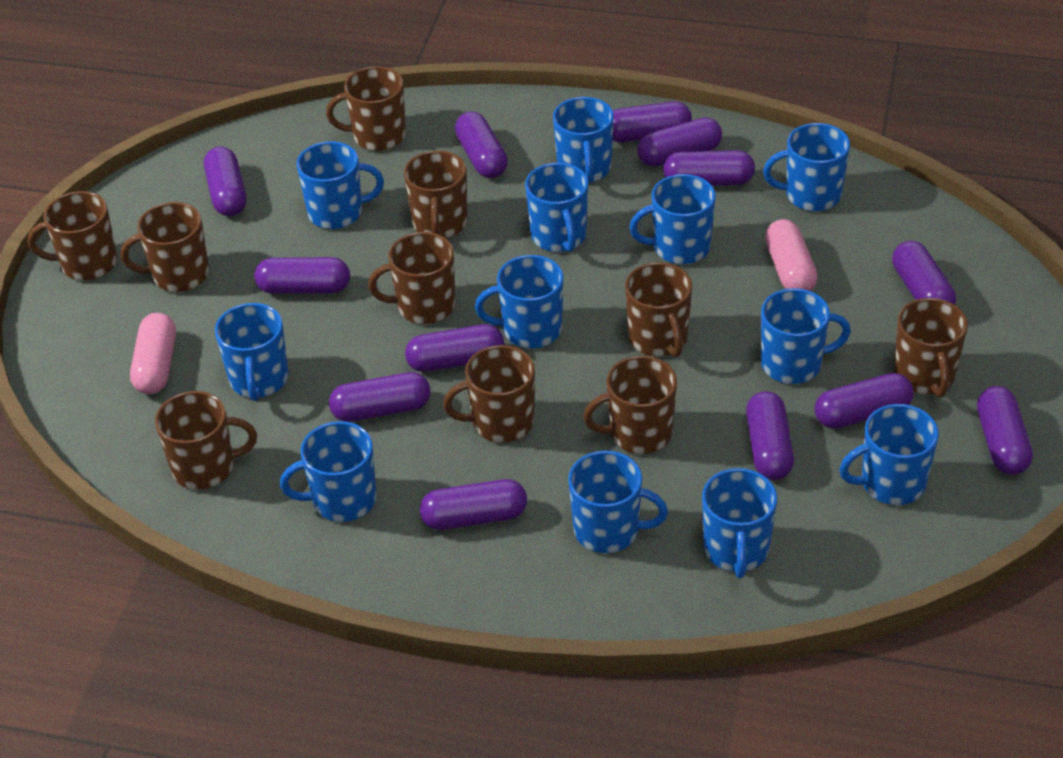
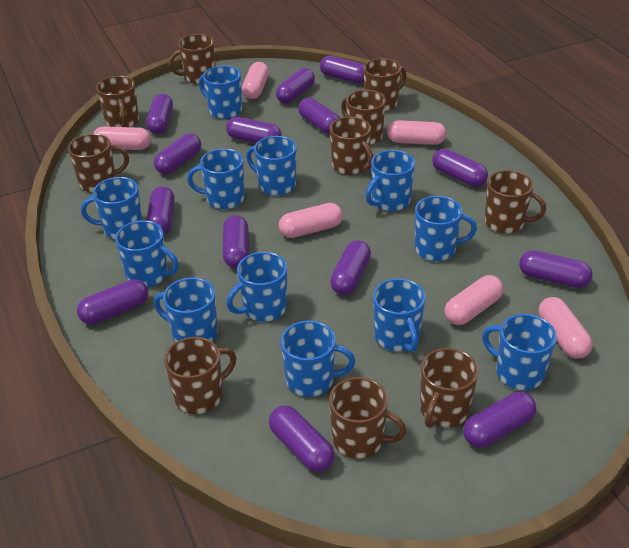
pink capsule: 2 -> 6
purple capsule: 13 -> 14

